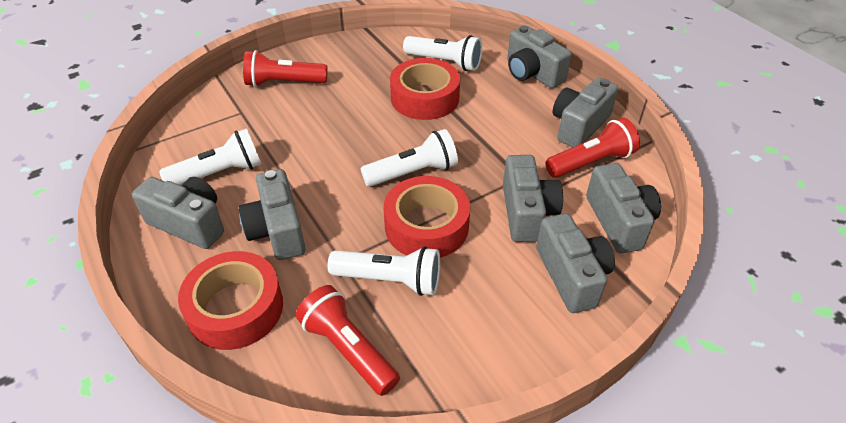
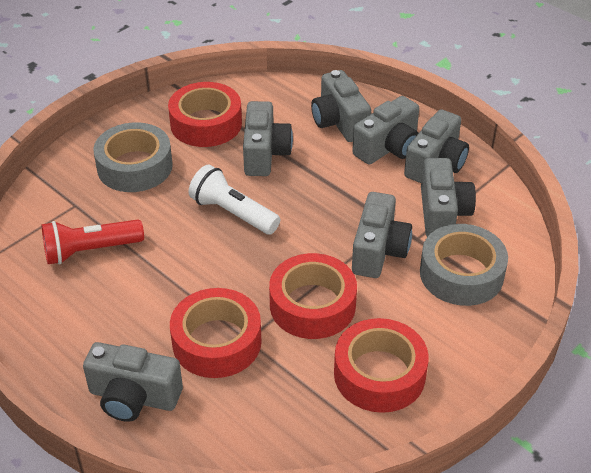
grey tape: 0 -> 2
red flashlight: 3 -> 1
red tape: 3 -> 4
white flashlight: 4 -> 1

